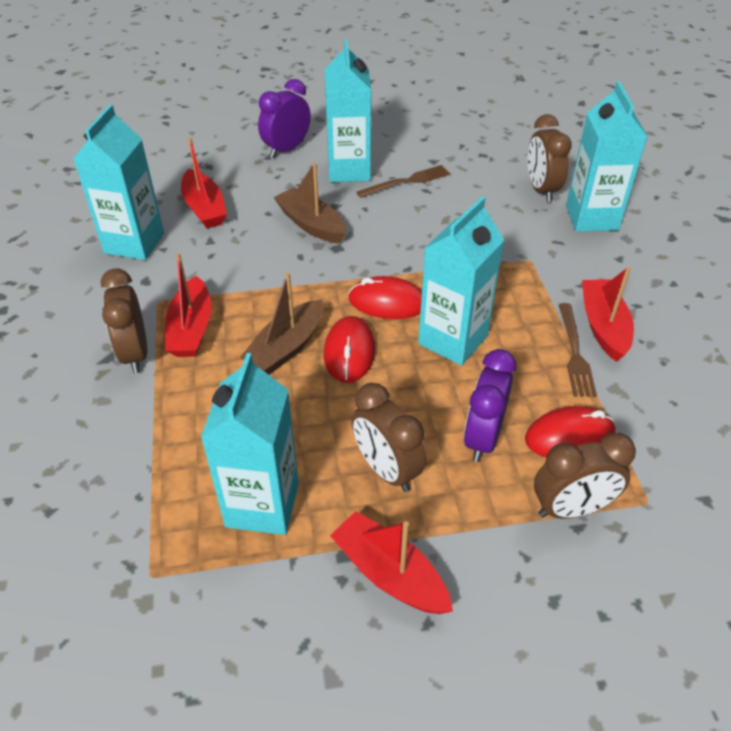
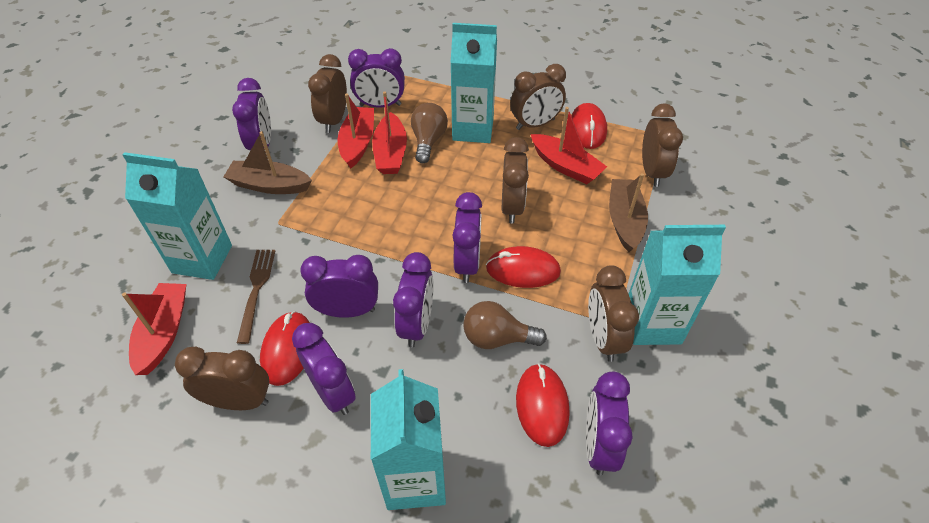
brown clock: 4 -> 6
brown fork: 2 -> 1
brown light bulb: 0 -> 2
purple clock: 2 -> 7
red mouse: 3 -> 4
turquoise carton: 5 -> 4

